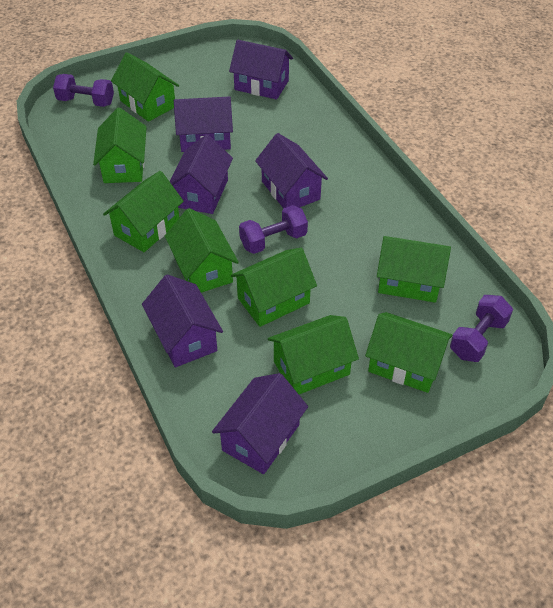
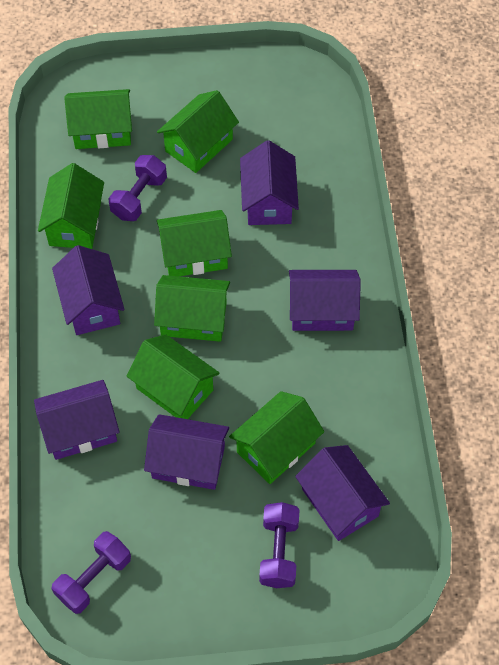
green house: 8 -> 7

